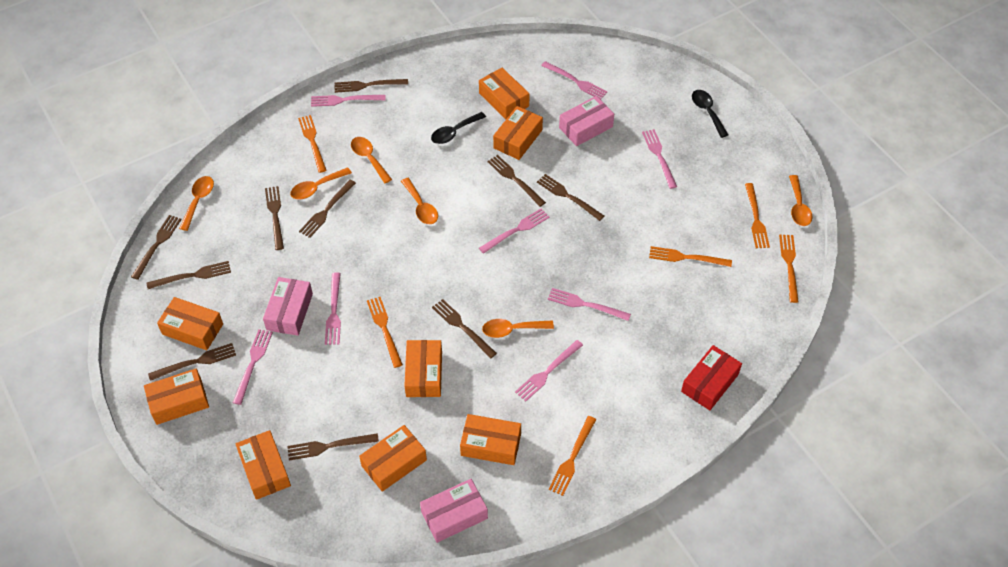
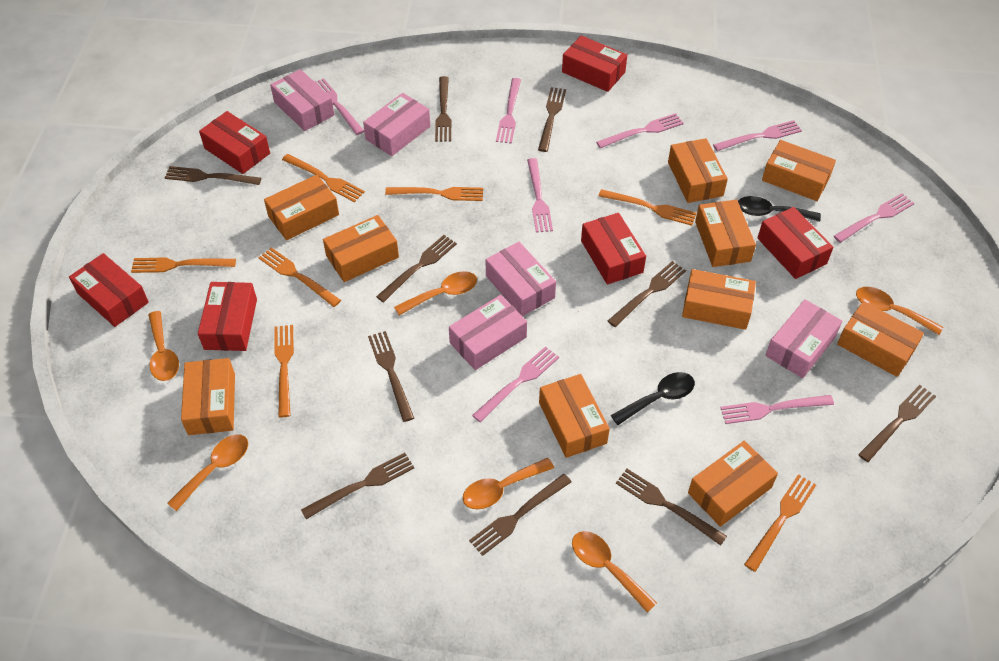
orange box: 8 -> 10
orange fork: 6 -> 7
pink box: 3 -> 5
red box: 1 -> 6

